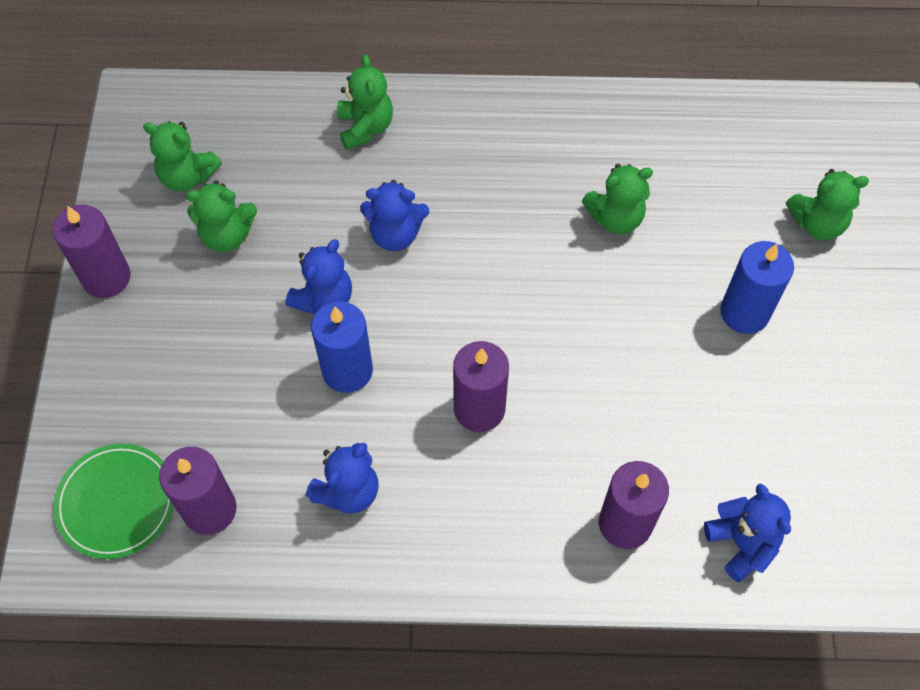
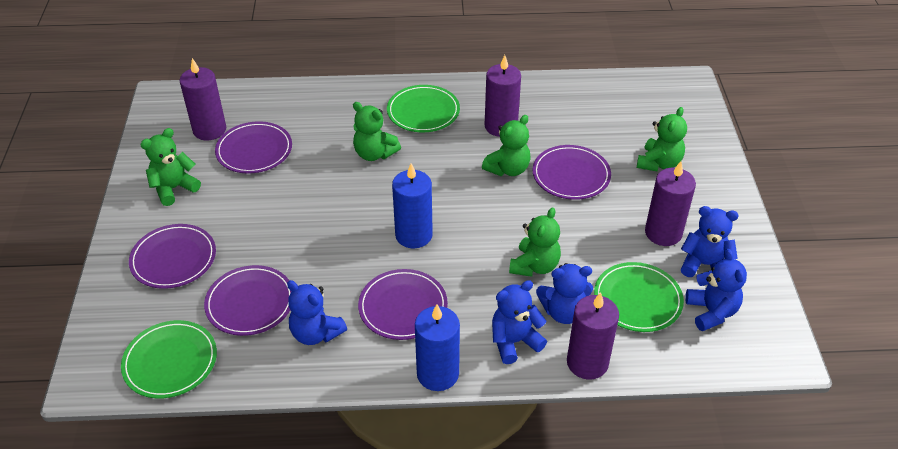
blue teddy bear: 4 -> 5
green plate: 1 -> 3
purple plate: 0 -> 5

